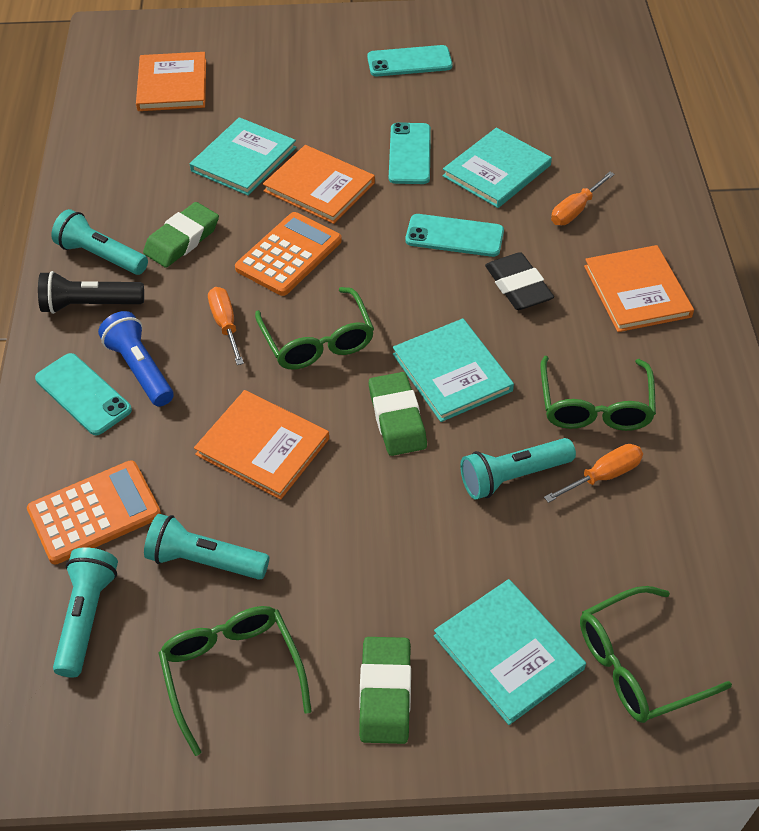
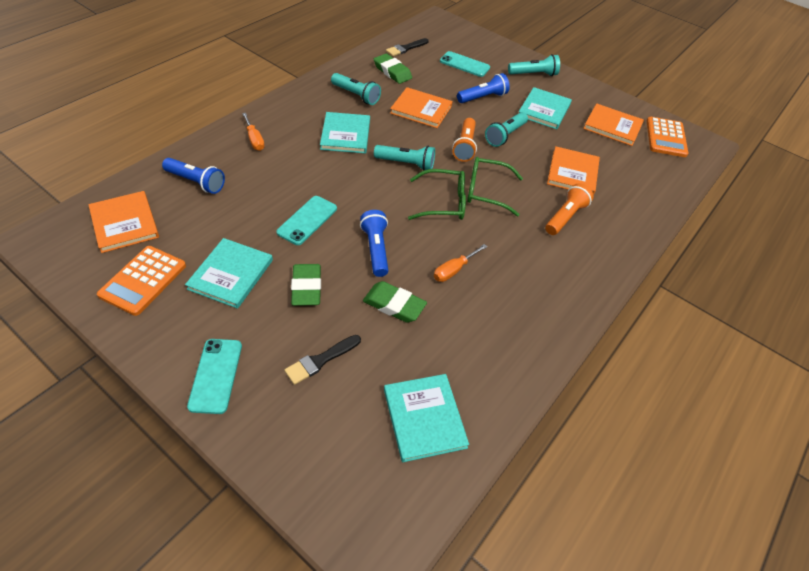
black brush: 0 -> 2
black eraser: 1 -> 0
black flashlight: 1 -> 0
blue flashlight: 1 -> 3
green glasses: 4 -> 2
orange flashlight: 0 -> 2
orange screwdriver: 3 -> 2
turquoise phone: 4 -> 3

